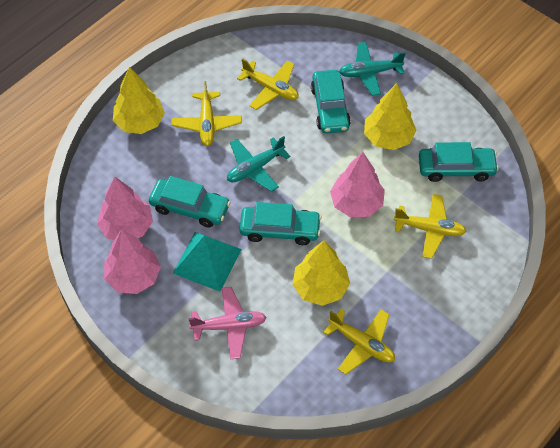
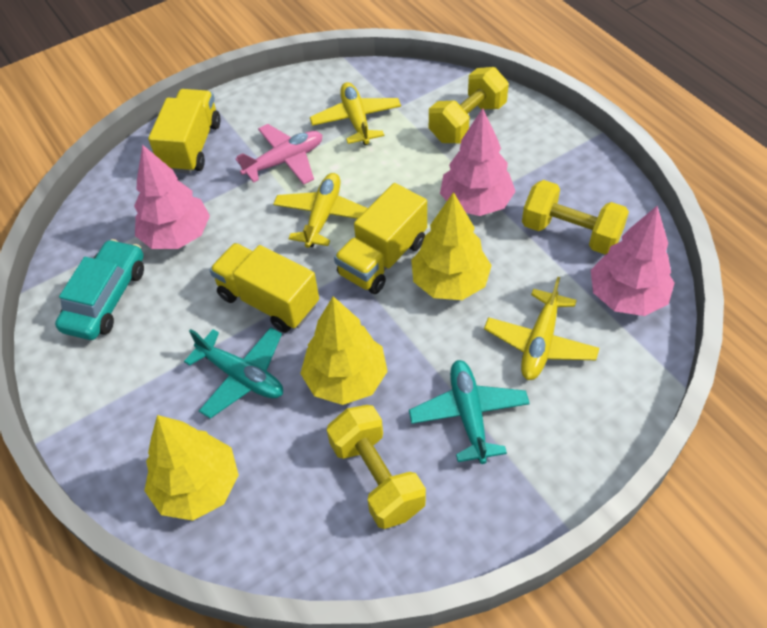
turquoise car: 4 -> 1
turquoise pyramid: 1 -> 0
yellow dumbbell: 0 -> 3
yellow plane: 4 -> 3
yellow truck: 0 -> 3

